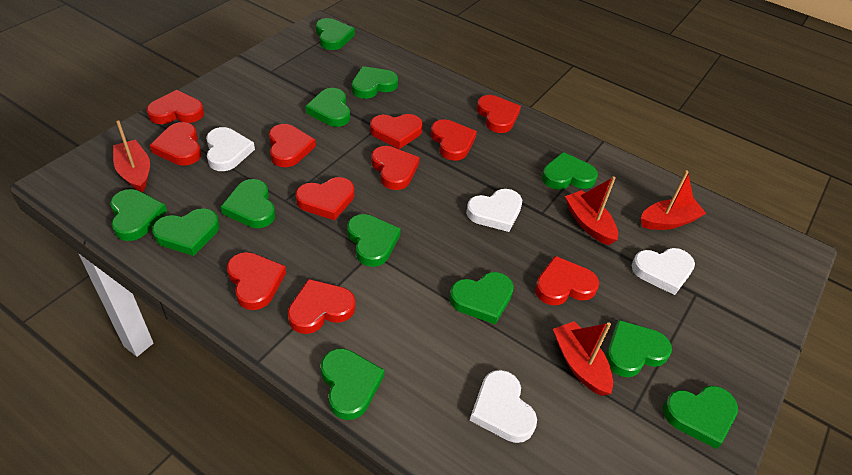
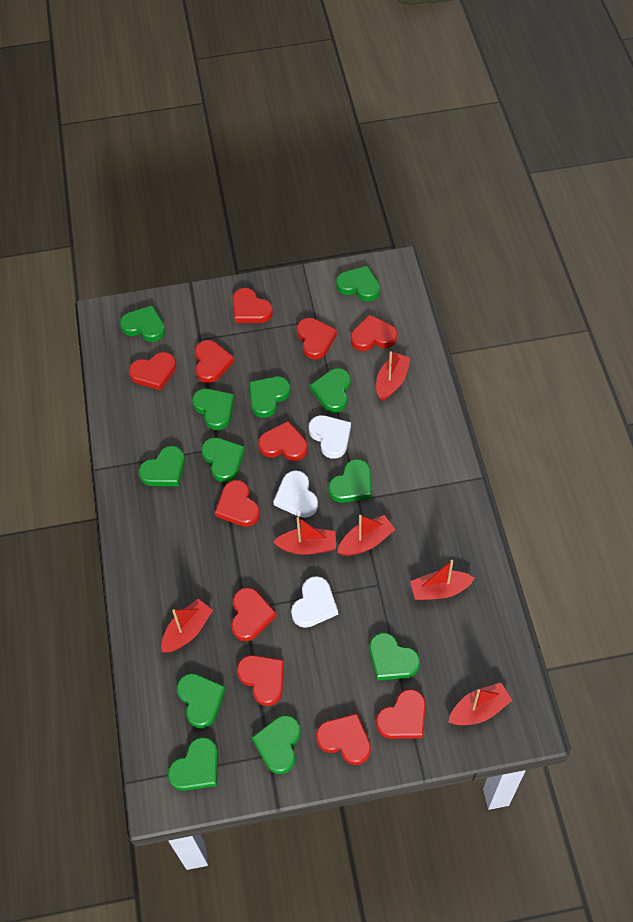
red boat: 4 -> 6
white heart: 4 -> 3

